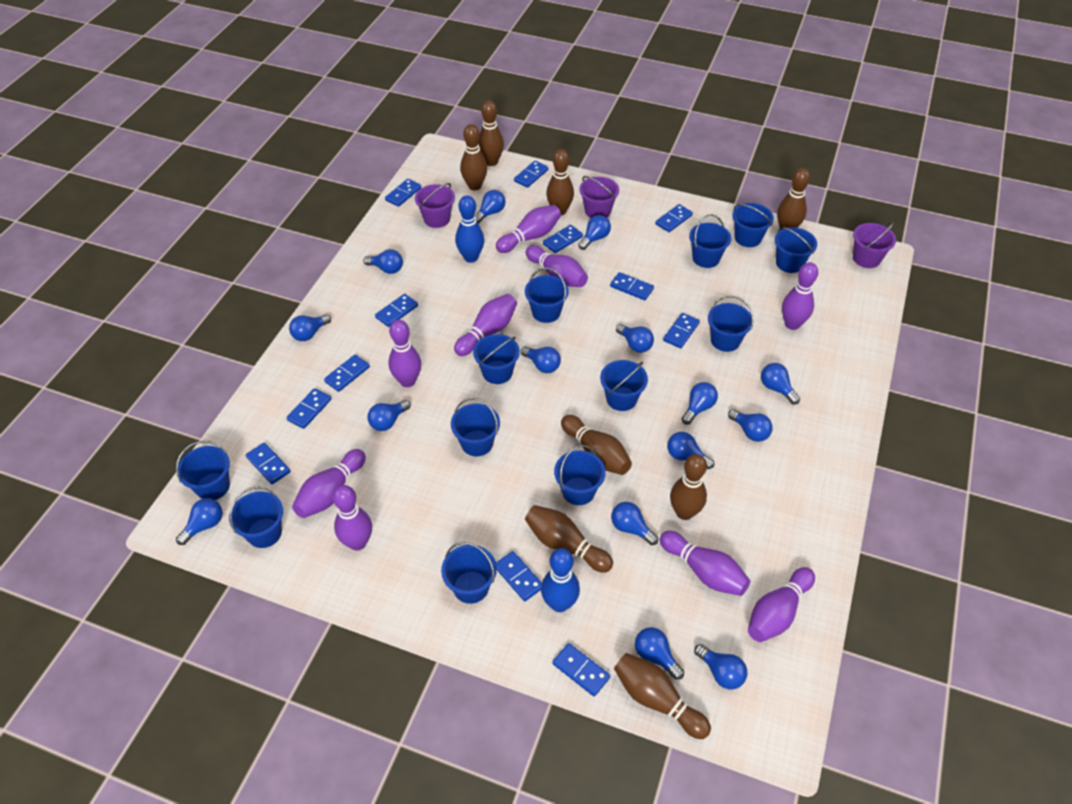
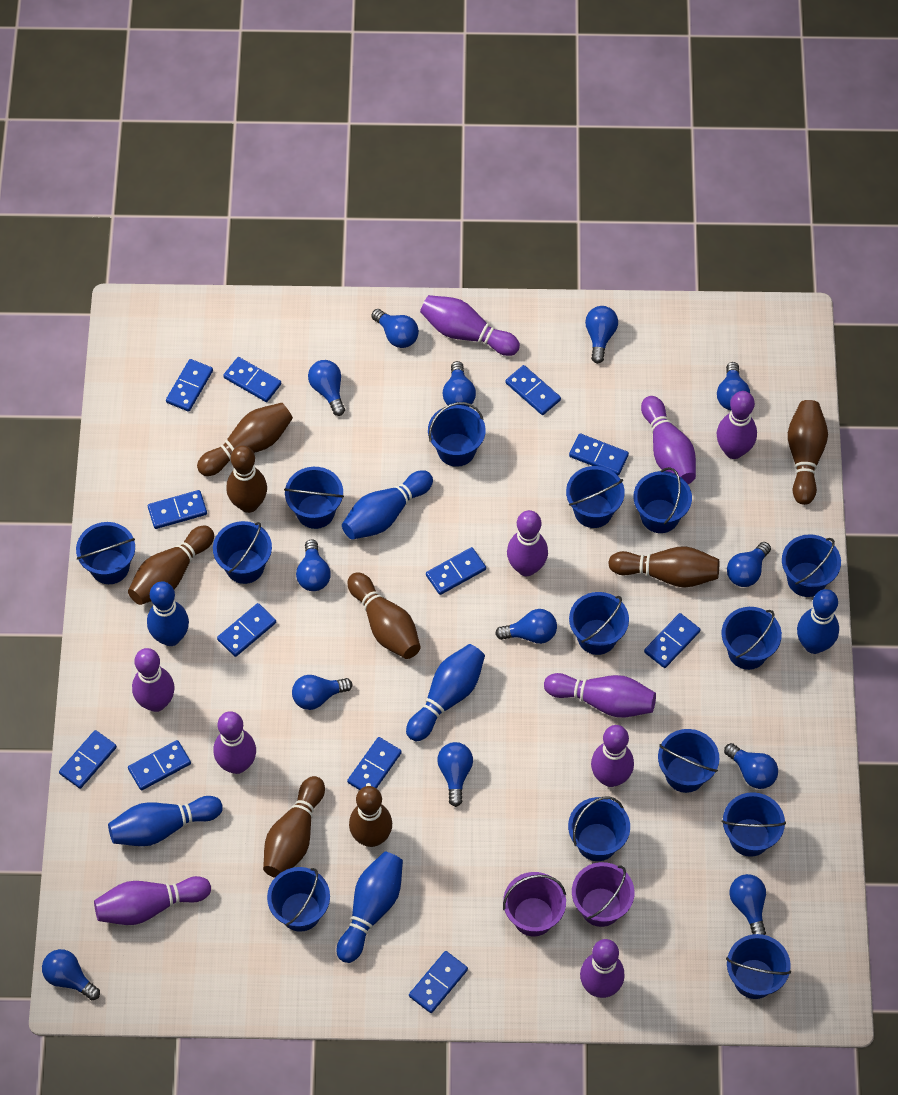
blue bowling pin: 2 -> 6
blue bucket: 12 -> 14
blue light bulb: 15 -> 13
purple bowling pin: 9 -> 10
purple bucket: 3 -> 2

